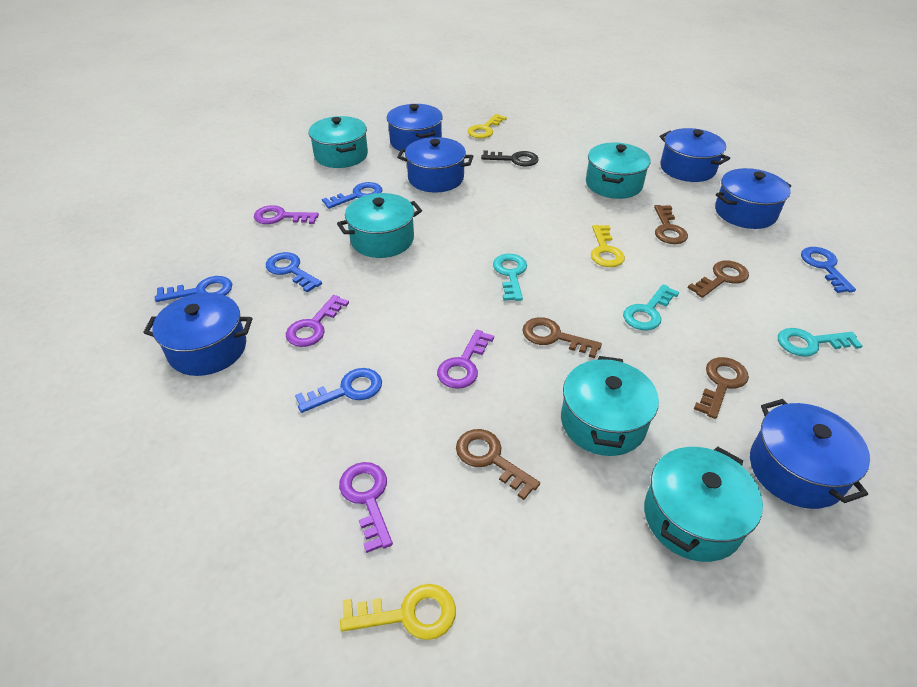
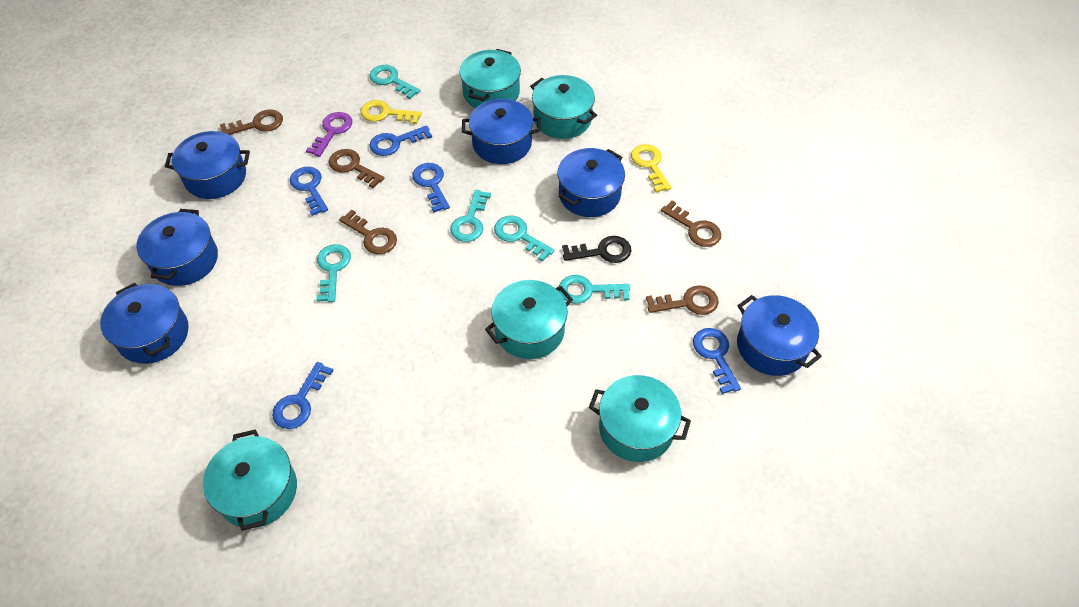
purple key: 4 -> 1
turquoise key: 3 -> 5
yellow key: 3 -> 2

